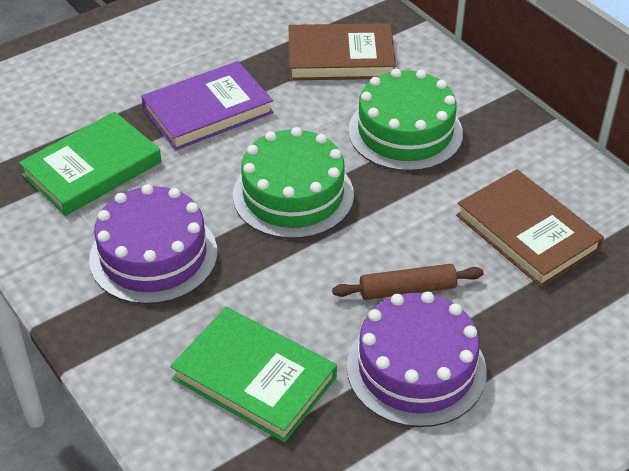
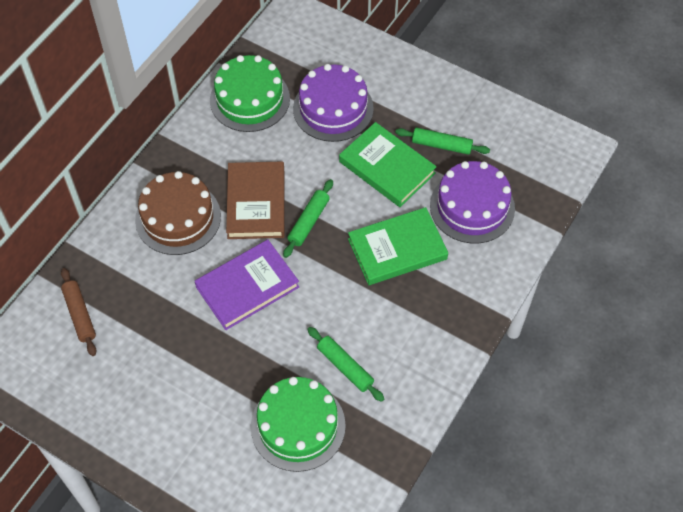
brown book: 2 -> 1
brown cake: 0 -> 1
green rolling pin: 0 -> 3

